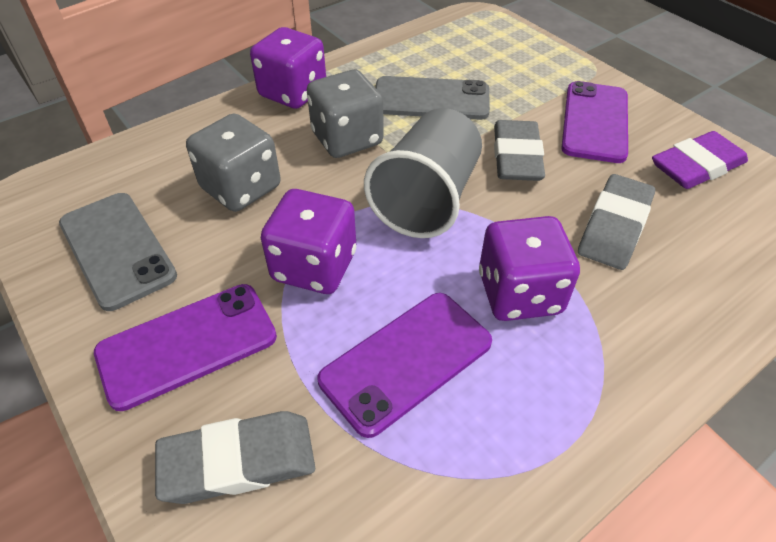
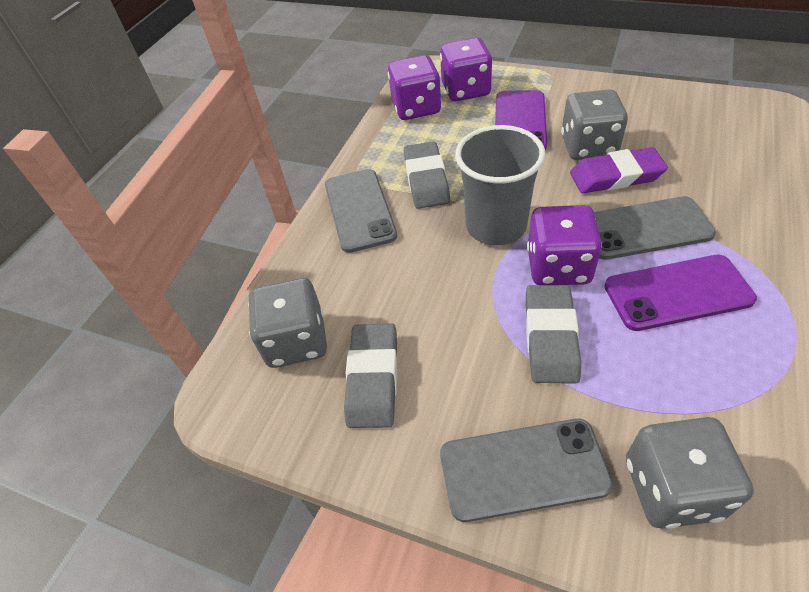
grey dice: 2 -> 3
grey phone: 2 -> 3
purple phone: 3 -> 2

